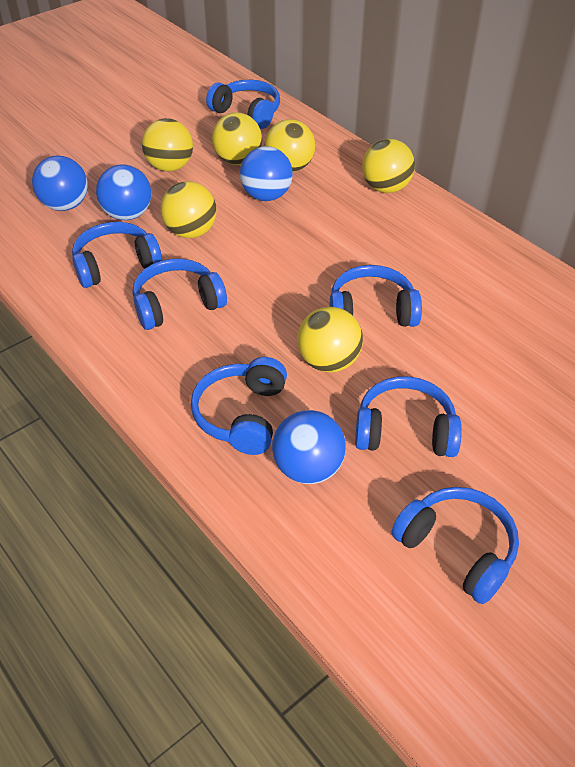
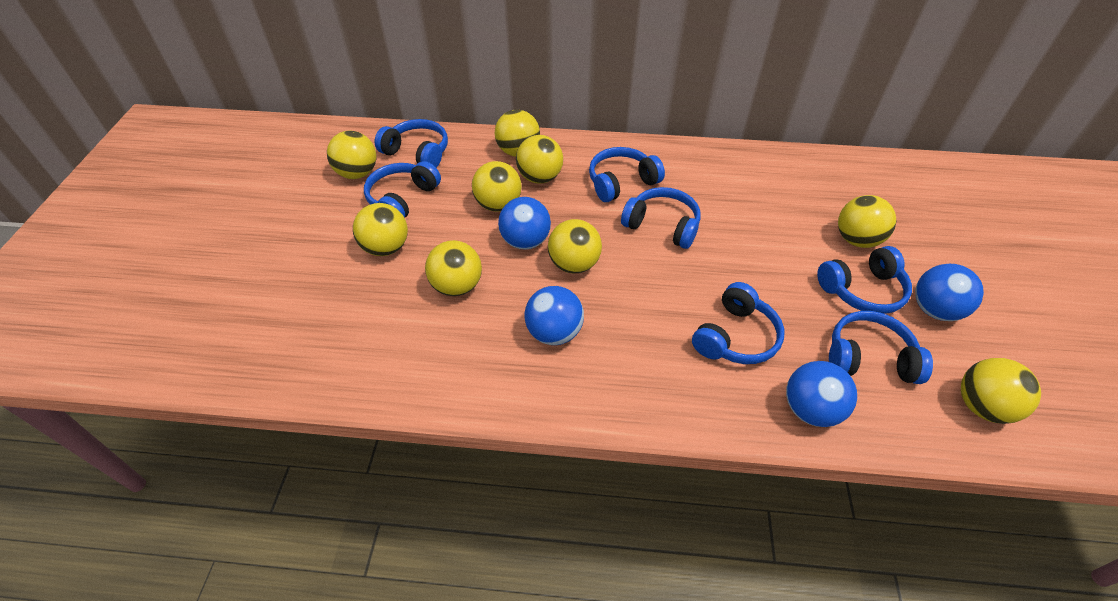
yellow ball: 6 -> 9

